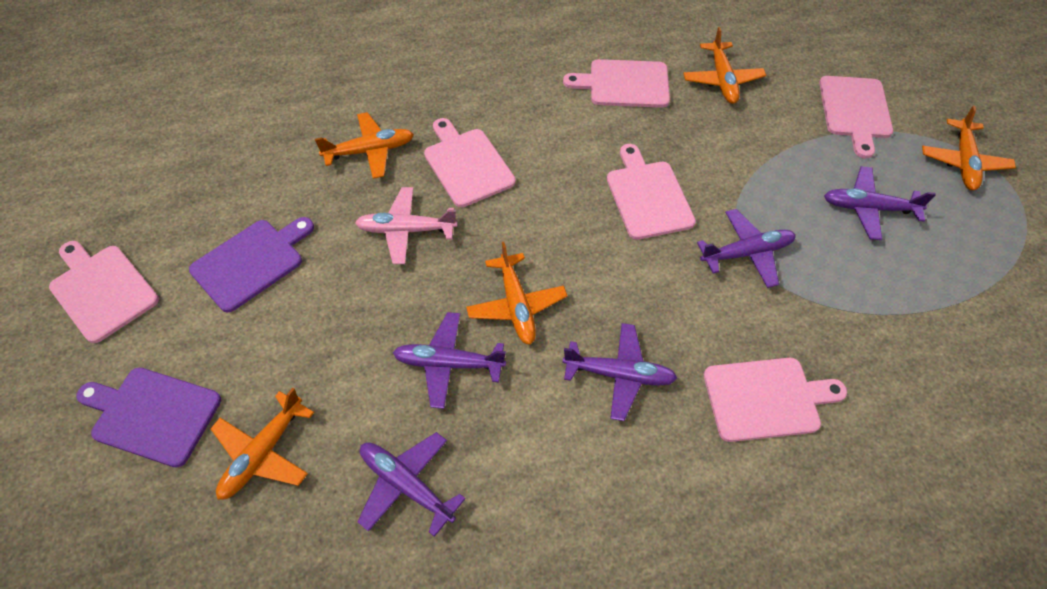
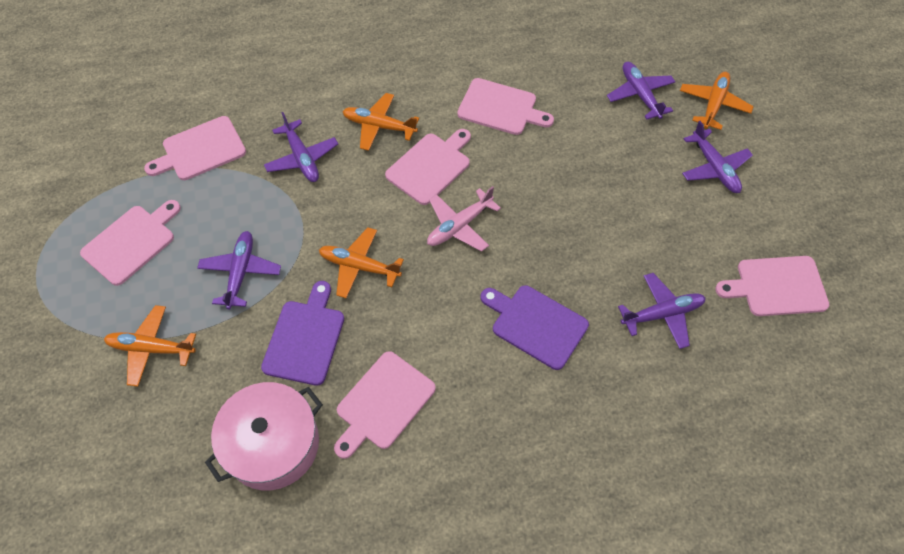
orange plane: 5 -> 4
pink pot: 0 -> 1

